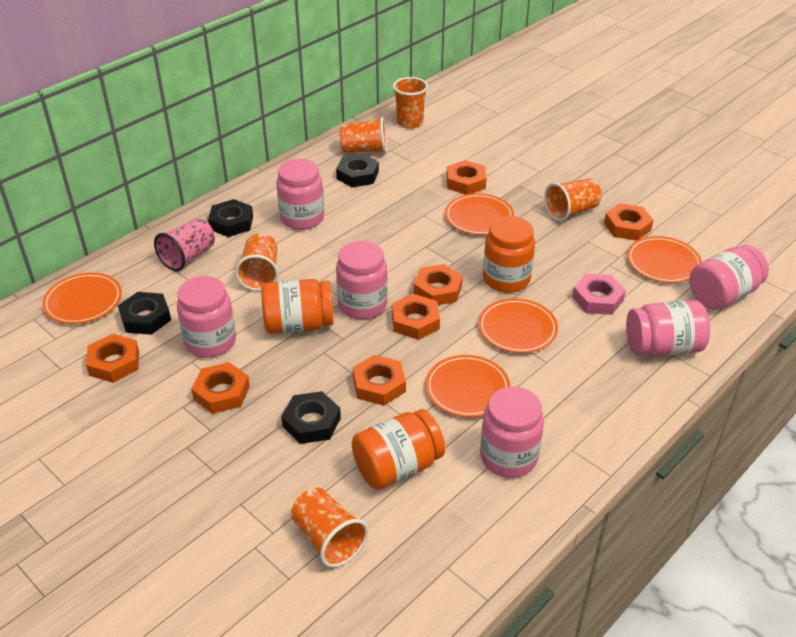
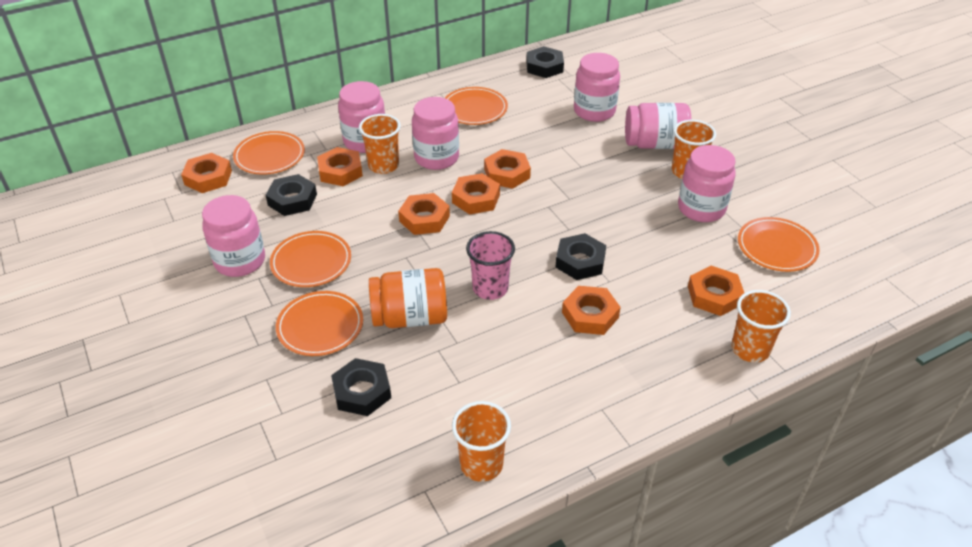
orange cup: 5 -> 4
orange jar: 3 -> 1
pink nut: 1 -> 0

